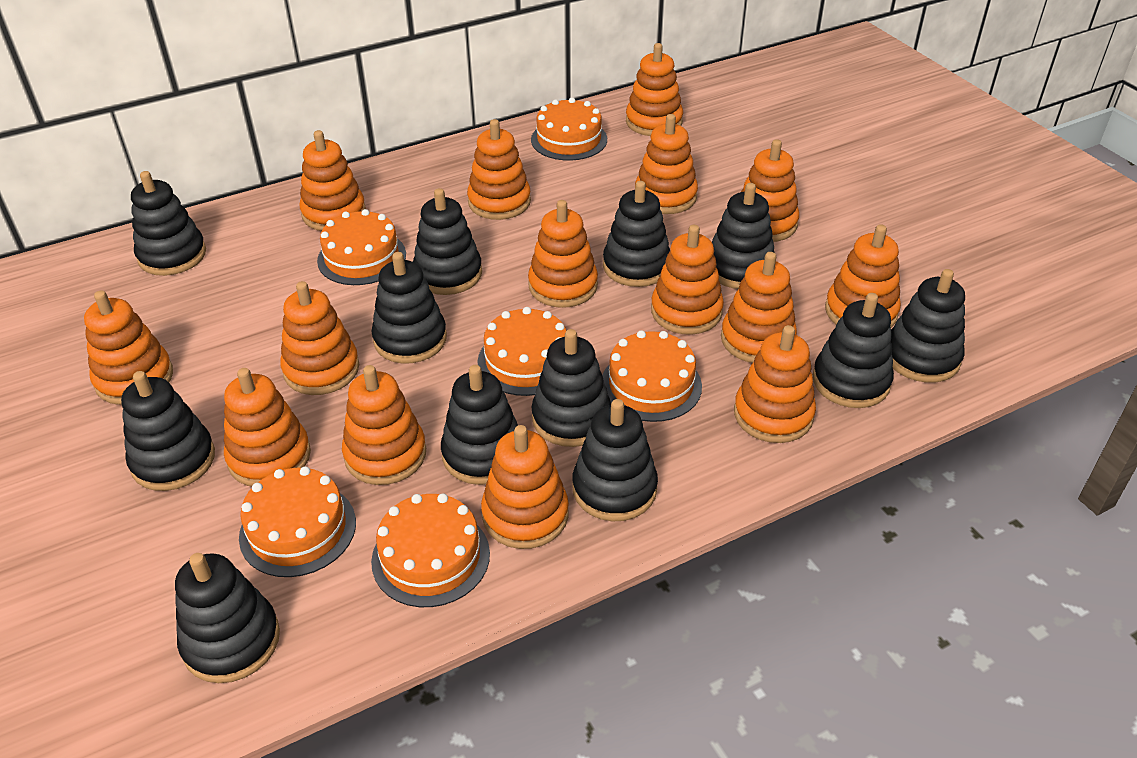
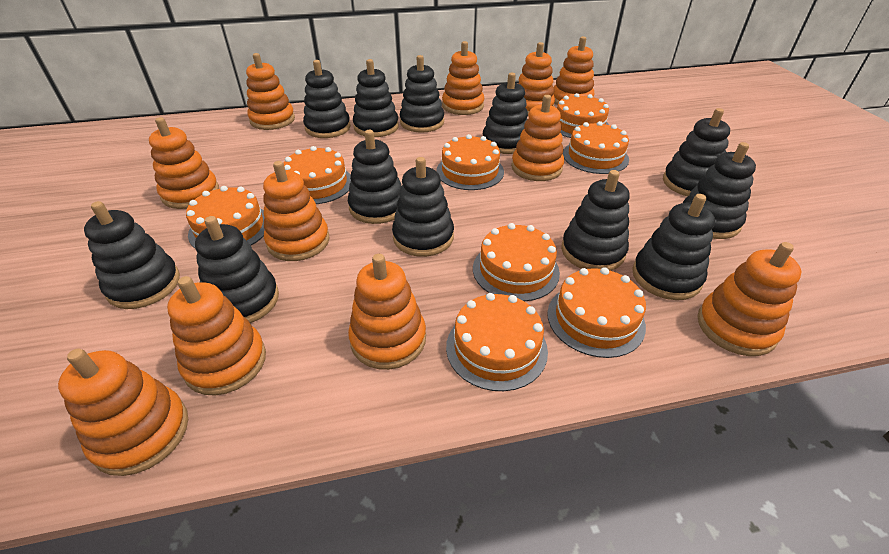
orange cake: 6 -> 8
orange stacking toy: 15 -> 11

